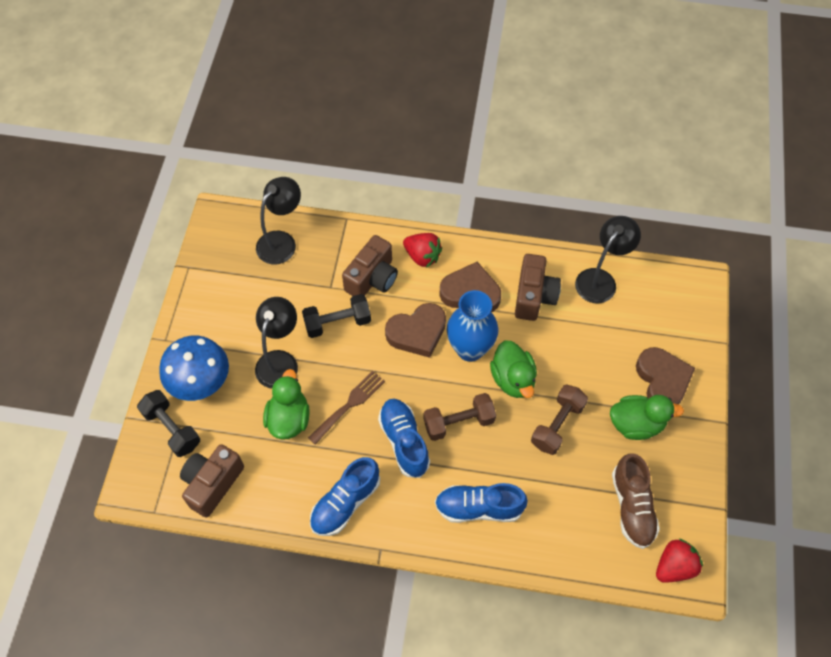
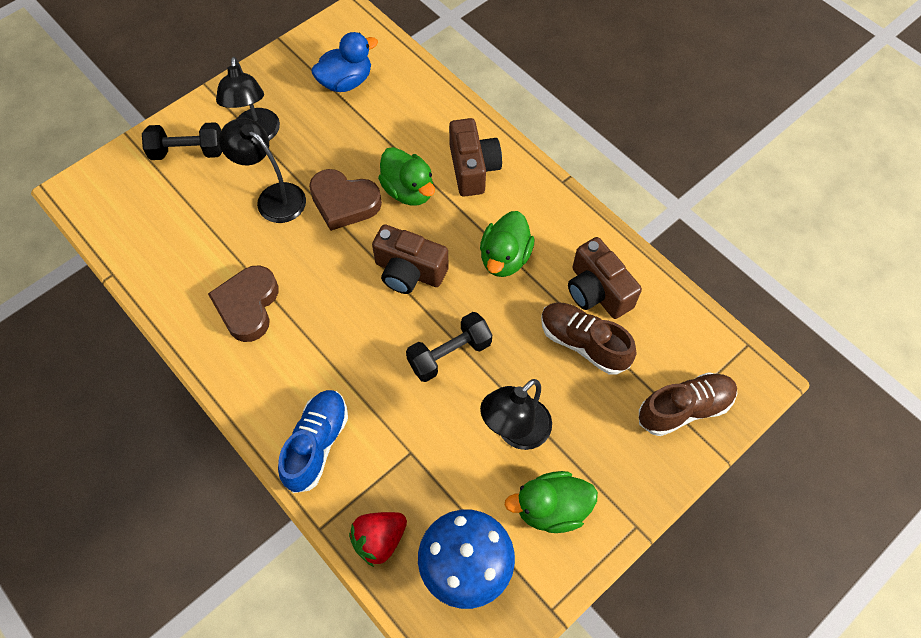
blue duck: 0 -> 1
blue shoe: 3 -> 1
blue vase: 1 -> 0
brown dumbbell: 2 -> 0
brown fork: 1 -> 0
brown heart: 3 -> 2
brown shoe: 1 -> 2
red strawberry: 2 -> 1

